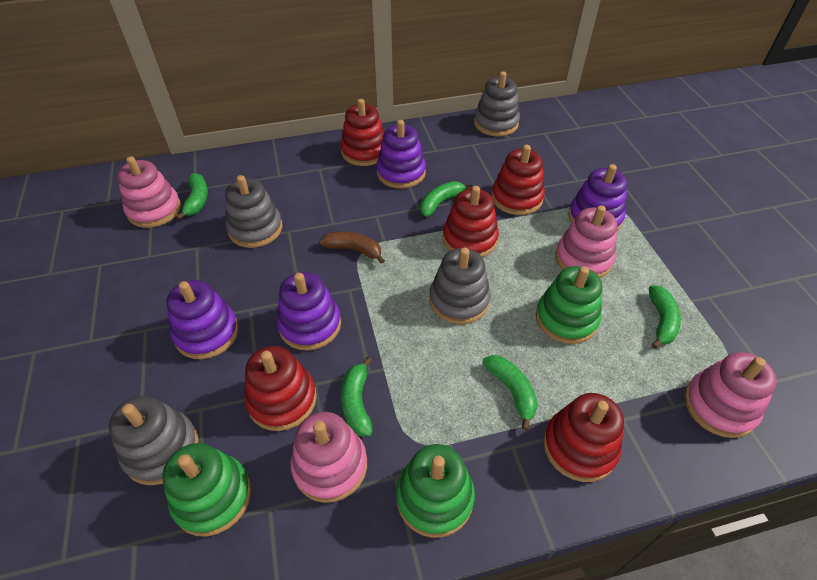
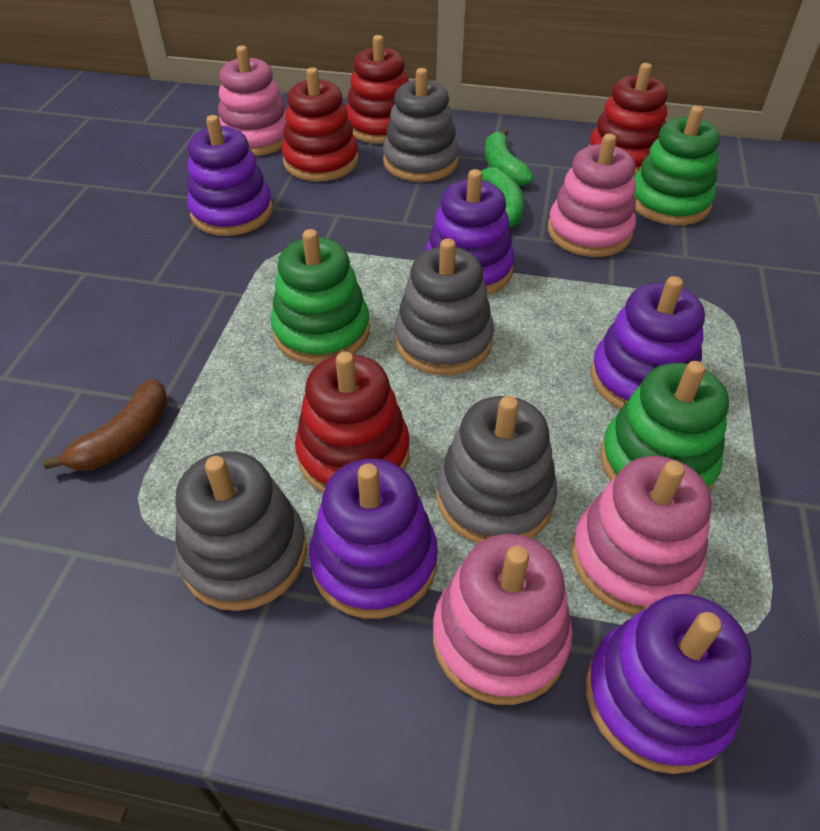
green banana: 5 -> 2
purple stacking toy: 4 -> 5
red stacking toy: 5 -> 4

